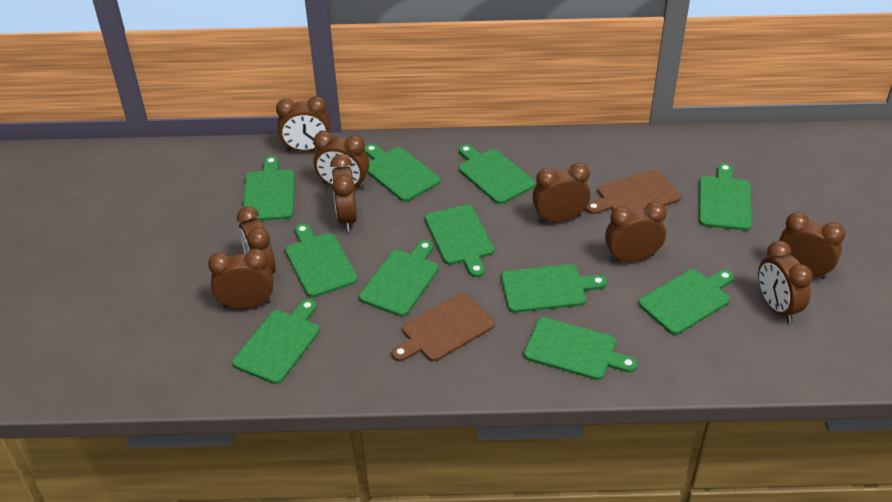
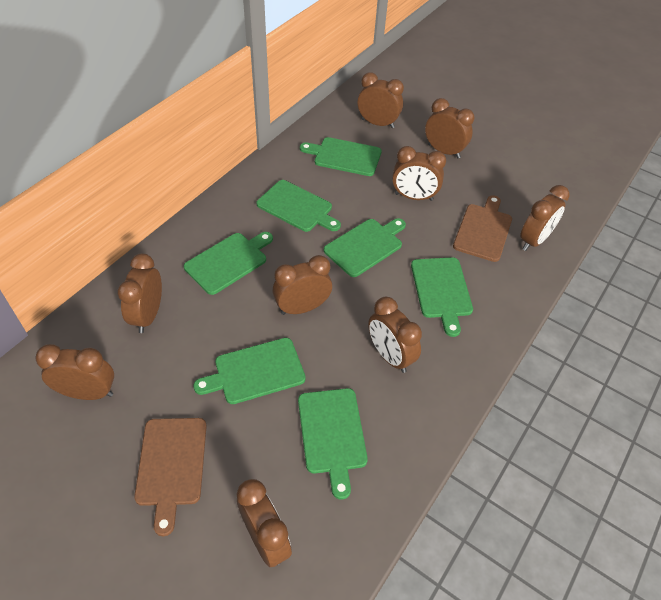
green cutting board: 11 -> 7

